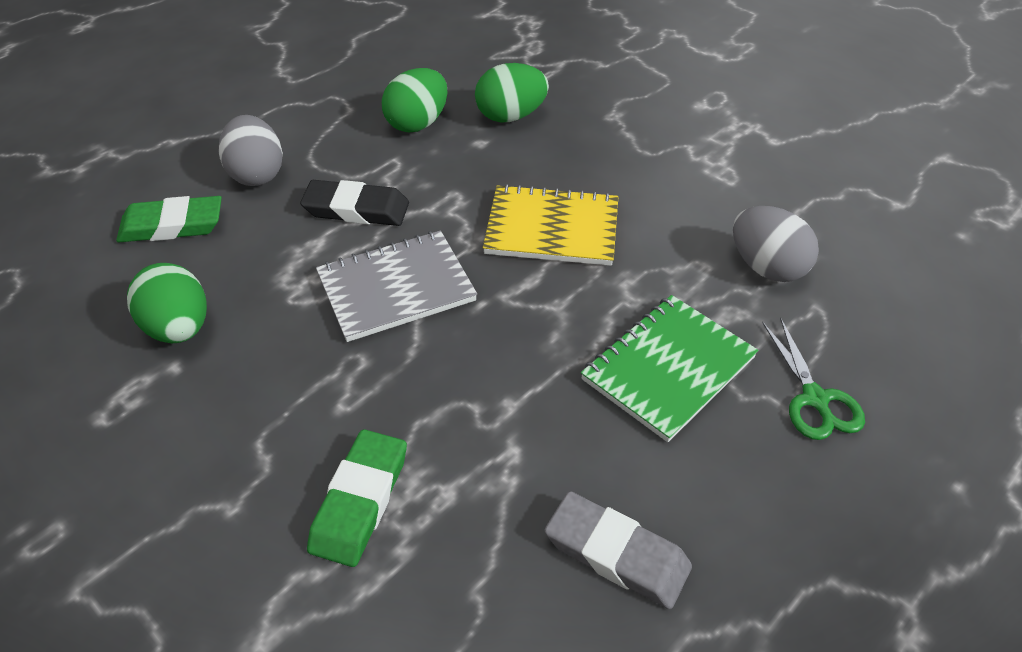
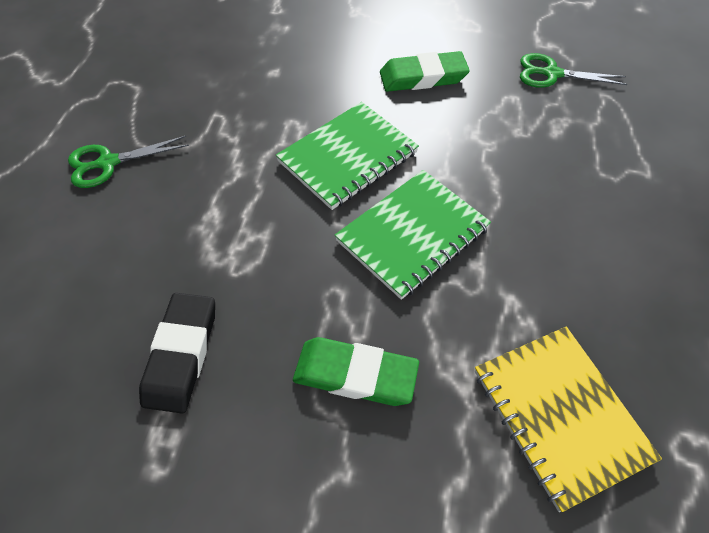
green egg: 3 -> 0
green notebook: 1 -> 2
green scissors: 1 -> 2
grey egg: 2 -> 0
grey eraser: 1 -> 0
grey notebook: 1 -> 0

